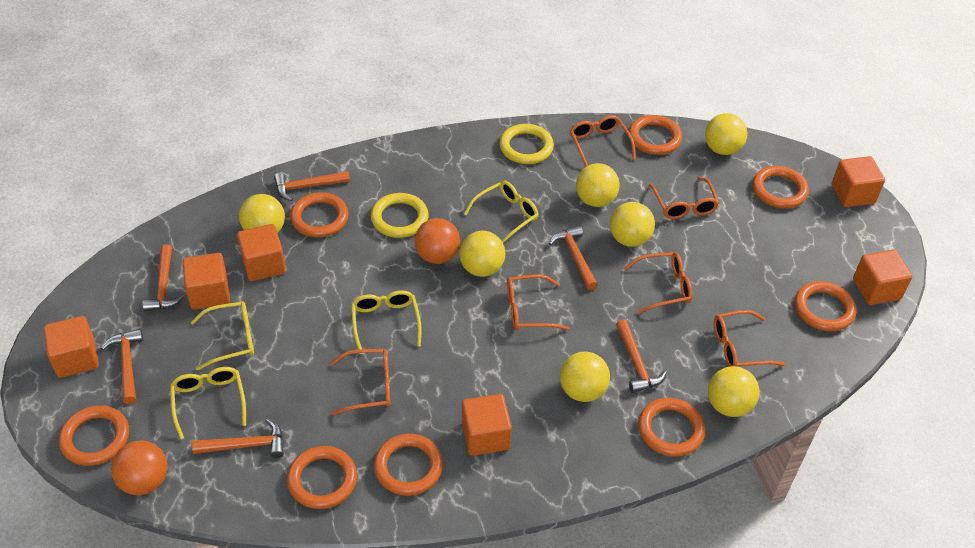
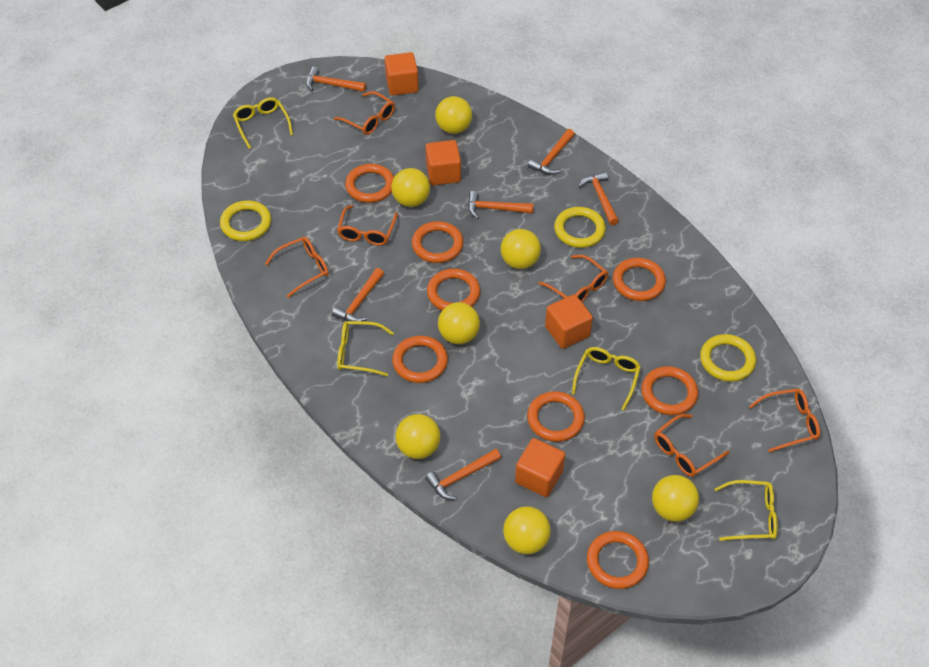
orange ball: 2 -> 0
orange cube: 6 -> 4
yellow ring: 2 -> 3

